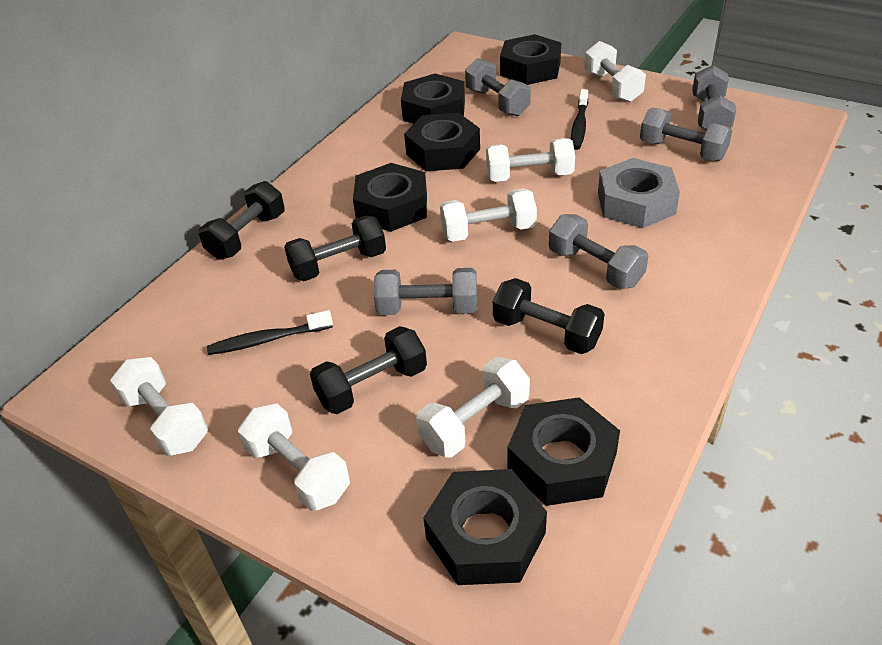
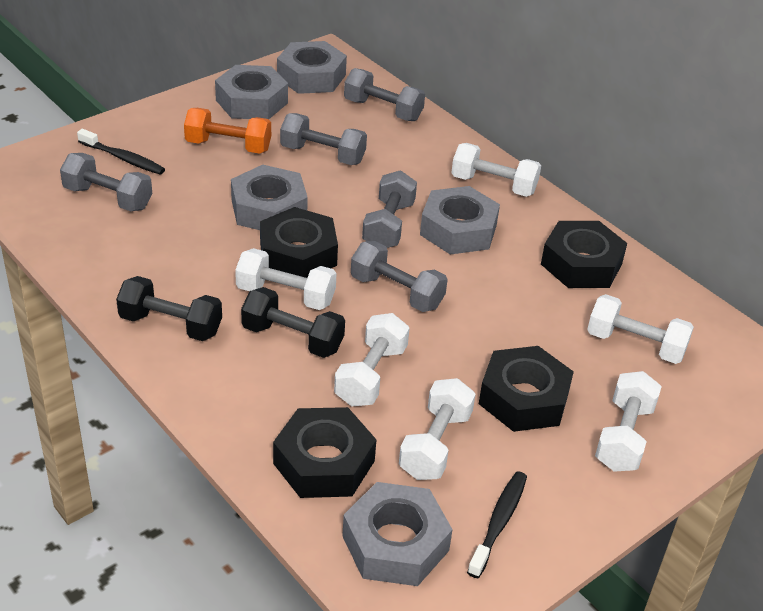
black dumbbell: 4 -> 2
black nut: 6 -> 4
grey nut: 1 -> 5
orange dumbbell: 0 -> 1

